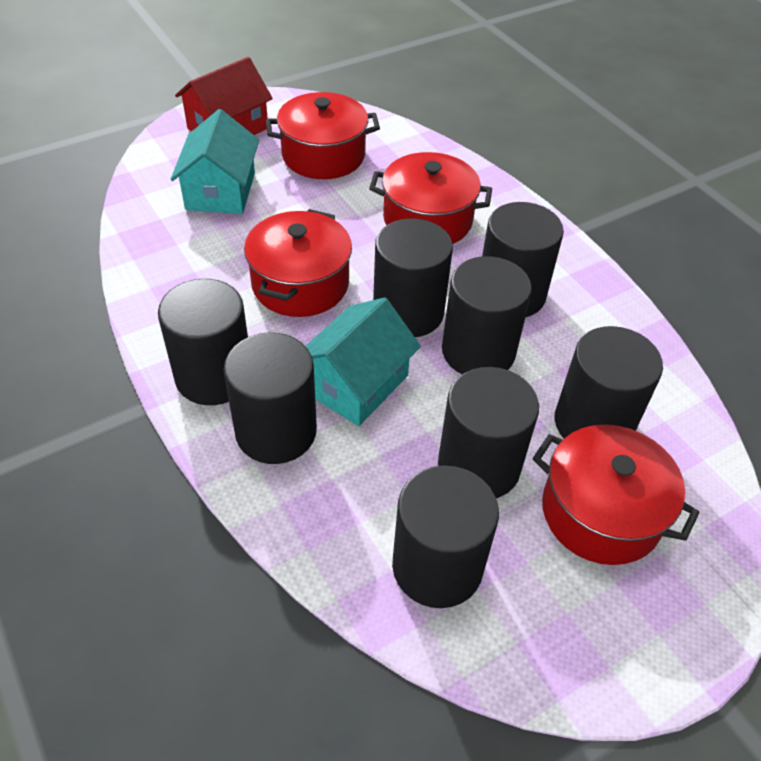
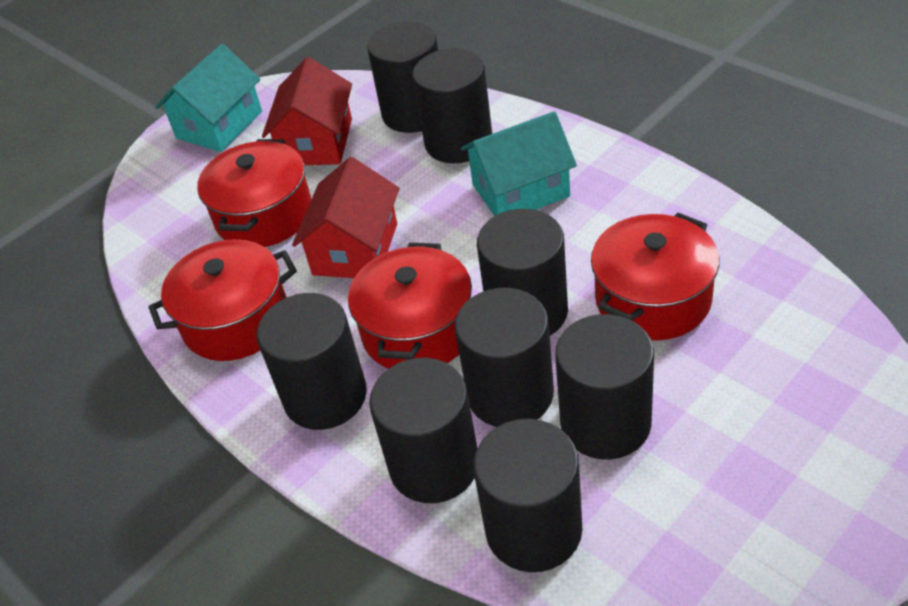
red house: 1 -> 2

